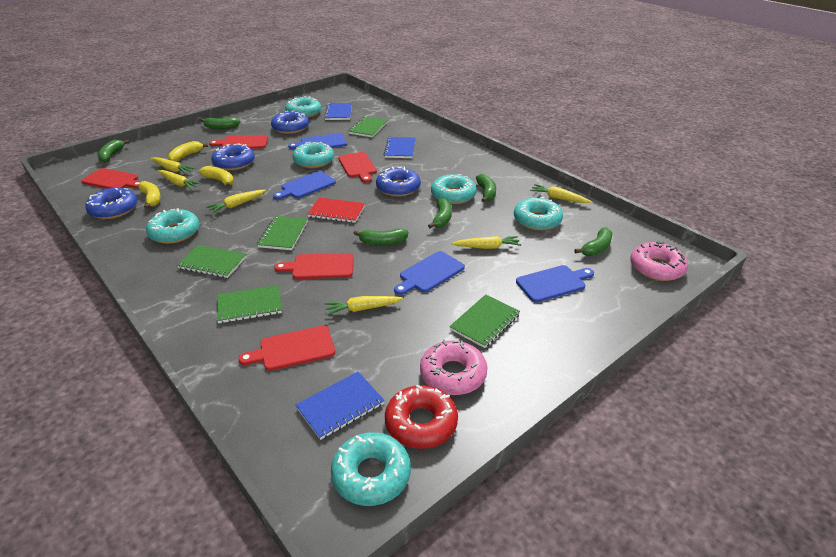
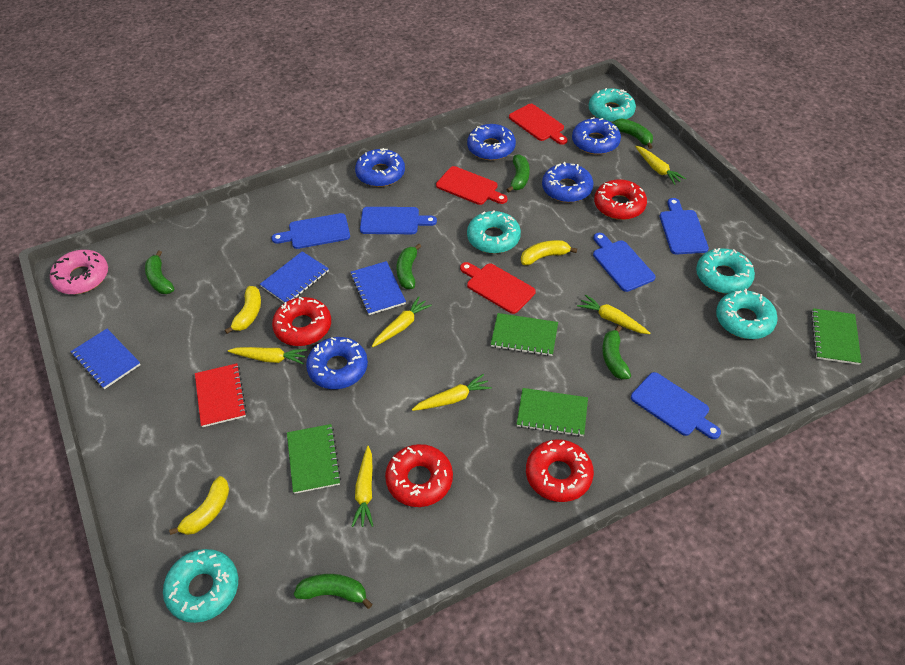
blue cutting board: 4 -> 5
blue donut: 4 -> 5
green notebook: 5 -> 4
pink donut: 2 -> 1
red cutting board: 5 -> 3
red donut: 1 -> 4
turquoise donut: 6 -> 5

